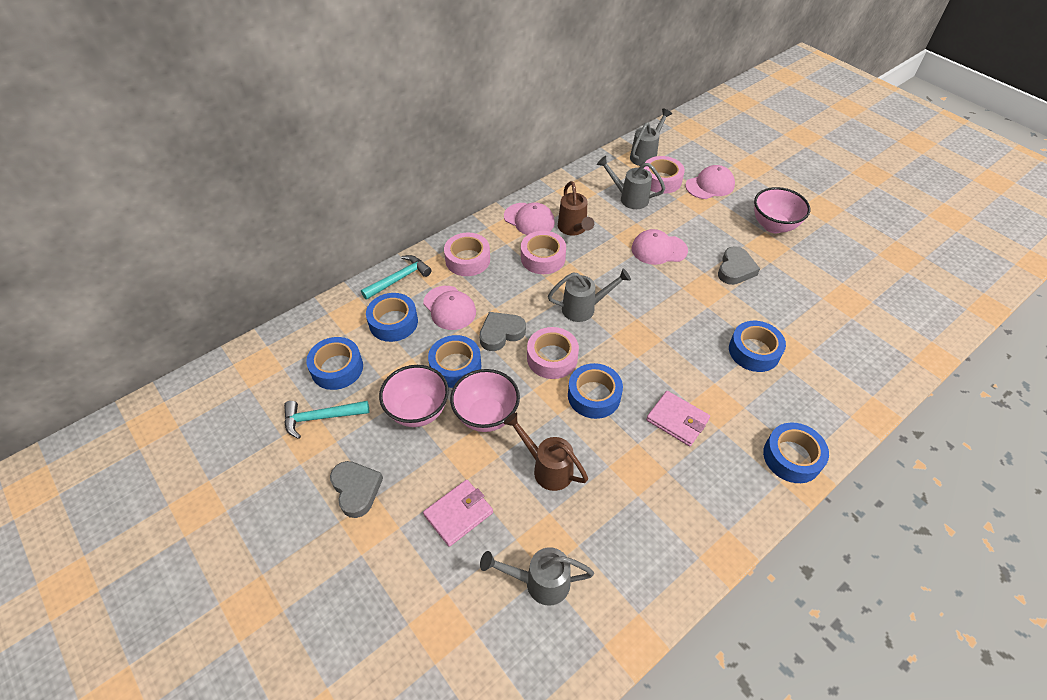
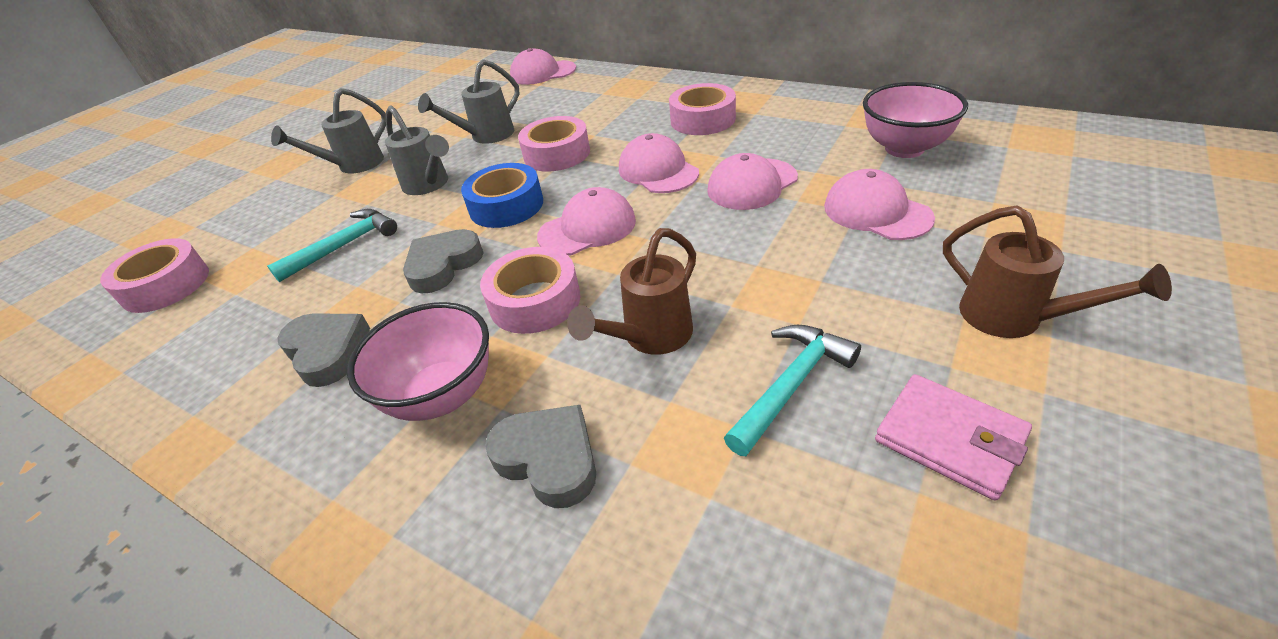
blue tape: 6 -> 1
grey watering can: 4 -> 3
pink bowl: 3 -> 2
pink cap: 4 -> 5
pink wallet: 2 -> 1

